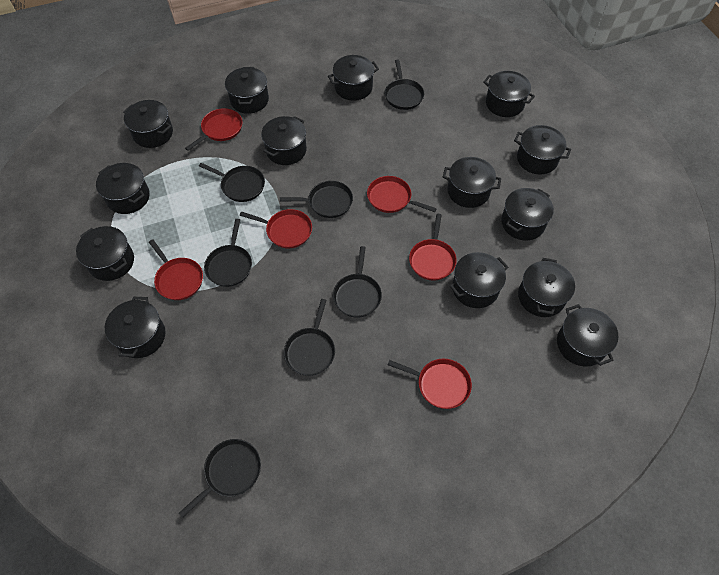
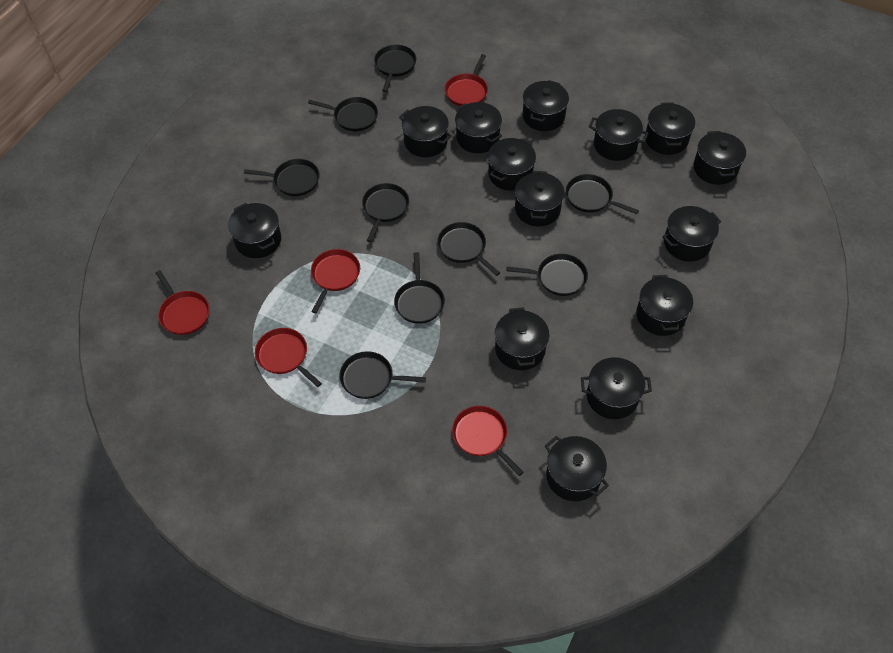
black pan: 7 -> 9
red pan: 6 -> 5

